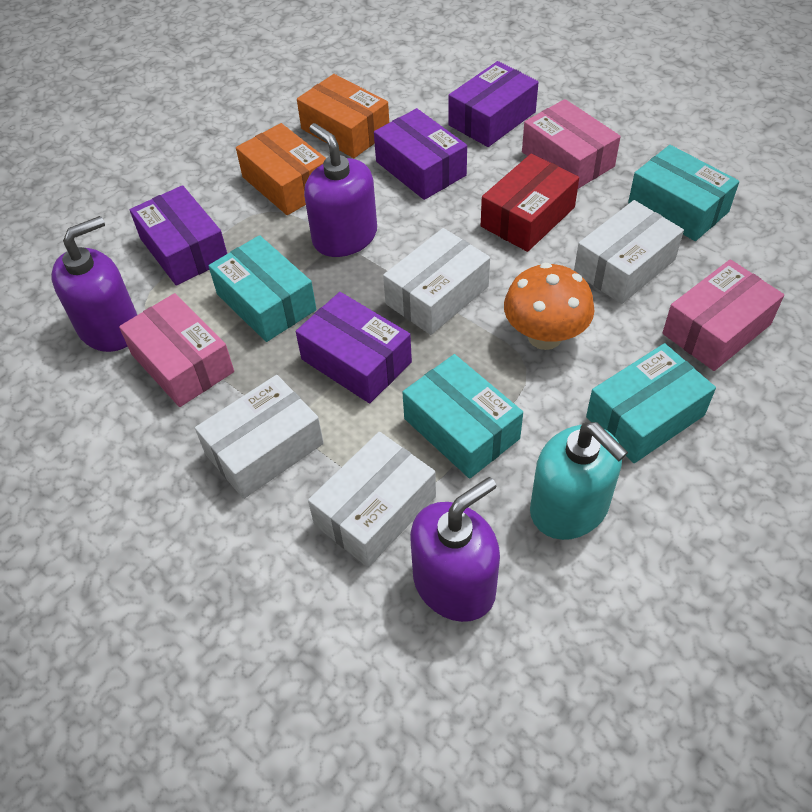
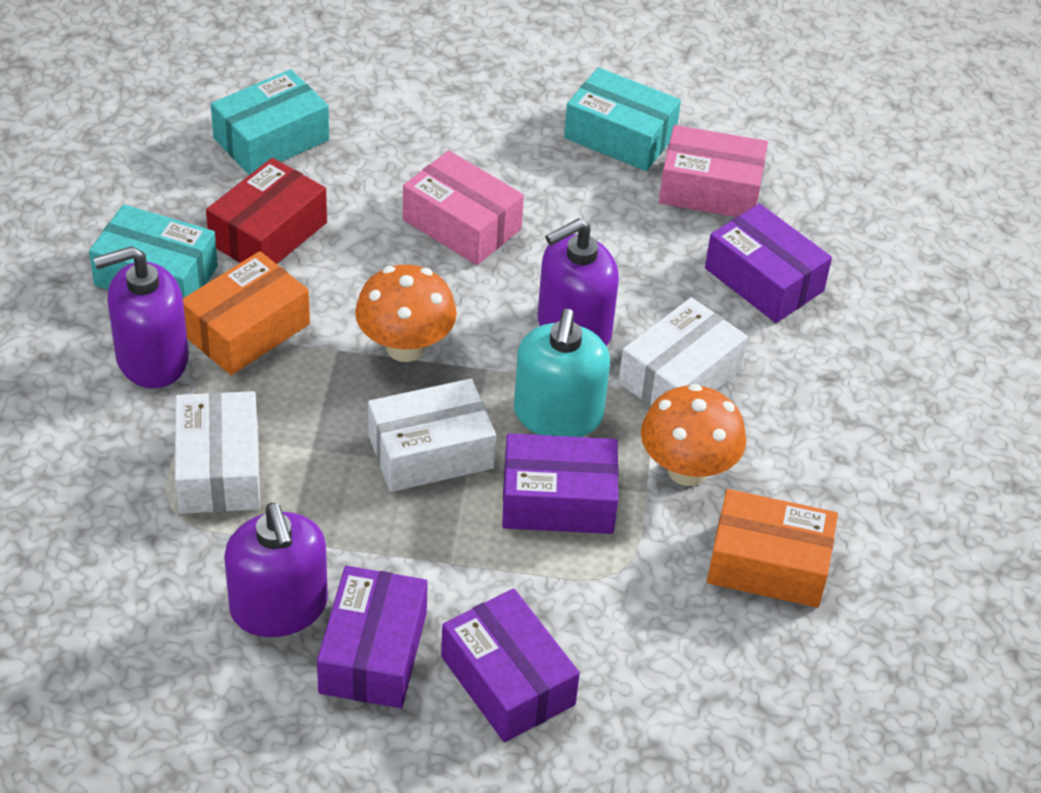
orange mushroom: 1 -> 2
pink box: 3 -> 2
turquoise box: 4 -> 3
white box: 4 -> 3

